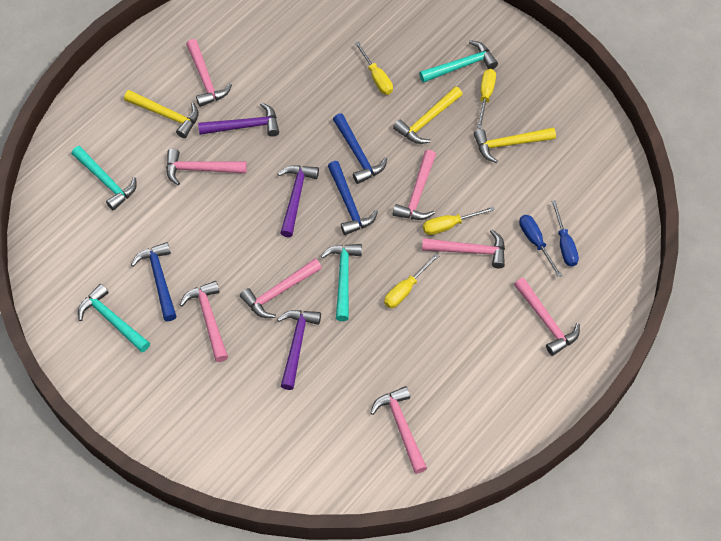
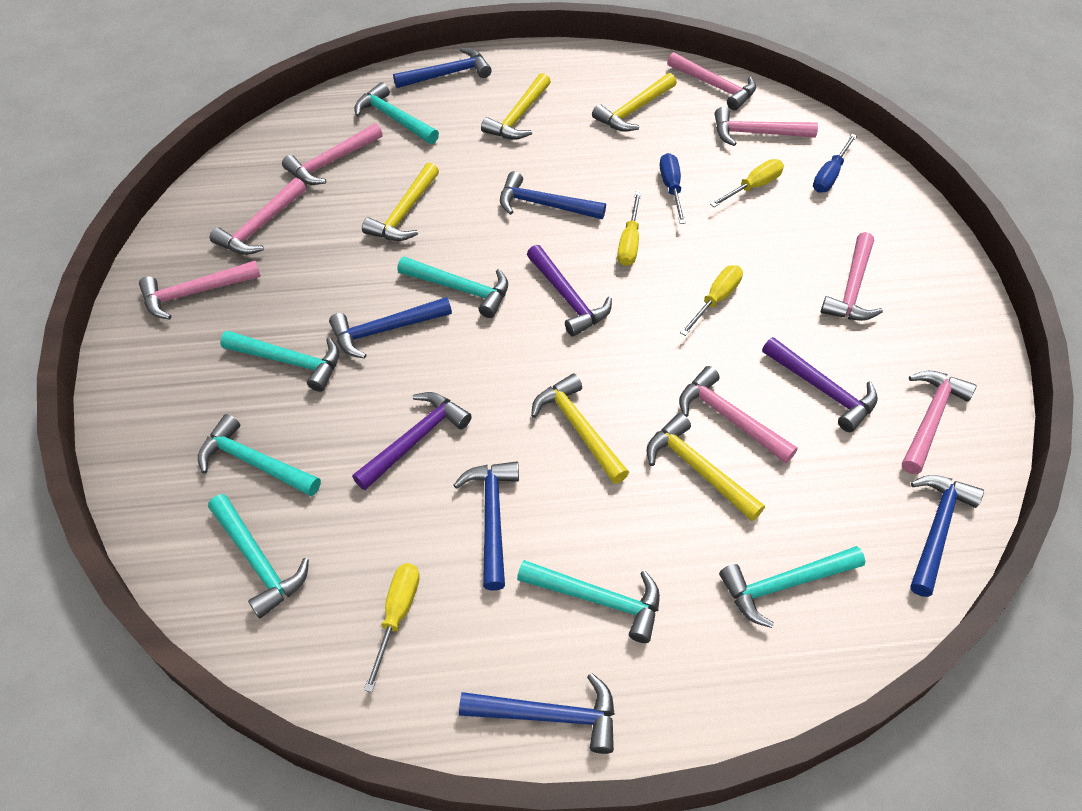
blue hammer: 3 -> 6
turquoise hammer: 4 -> 7
yellow hammer: 3 -> 5

